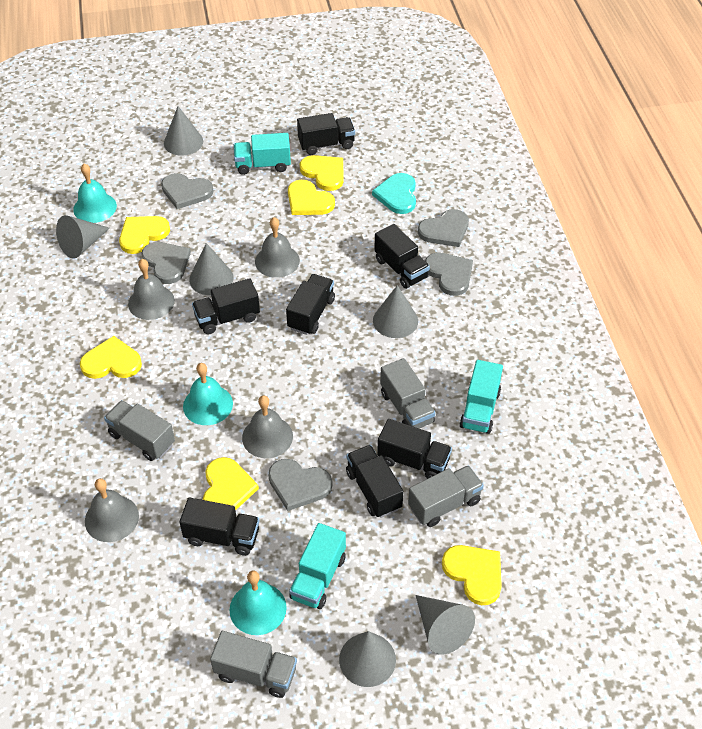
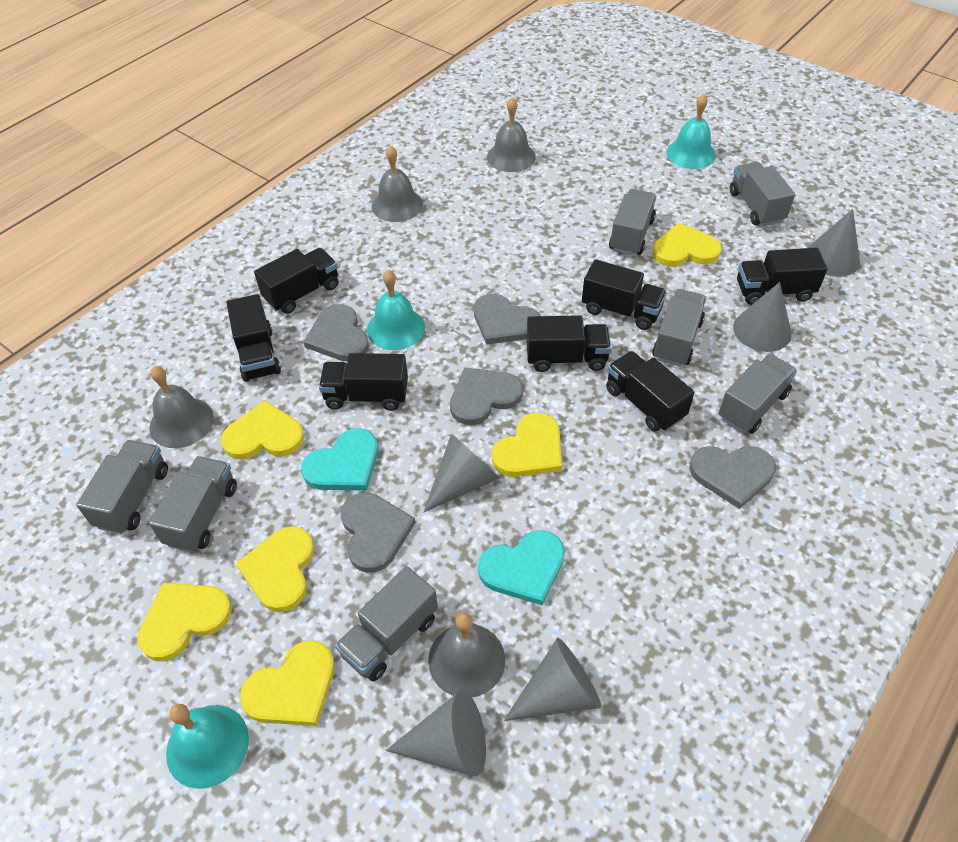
grey cone: 6 -> 5
grey truck: 4 -> 7
turquoise heart: 1 -> 2
turquoise truck: 3 -> 0

